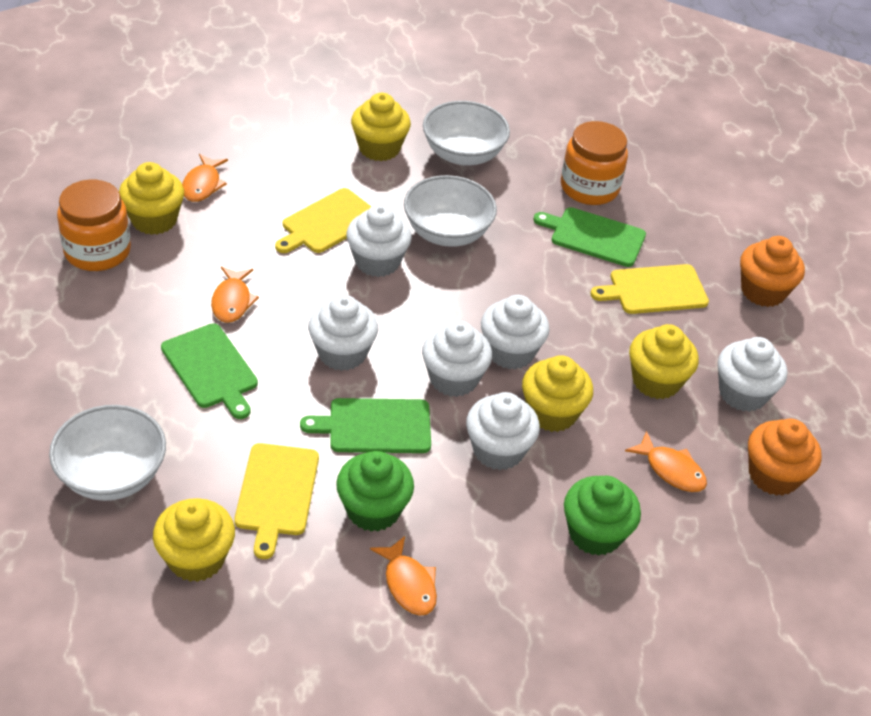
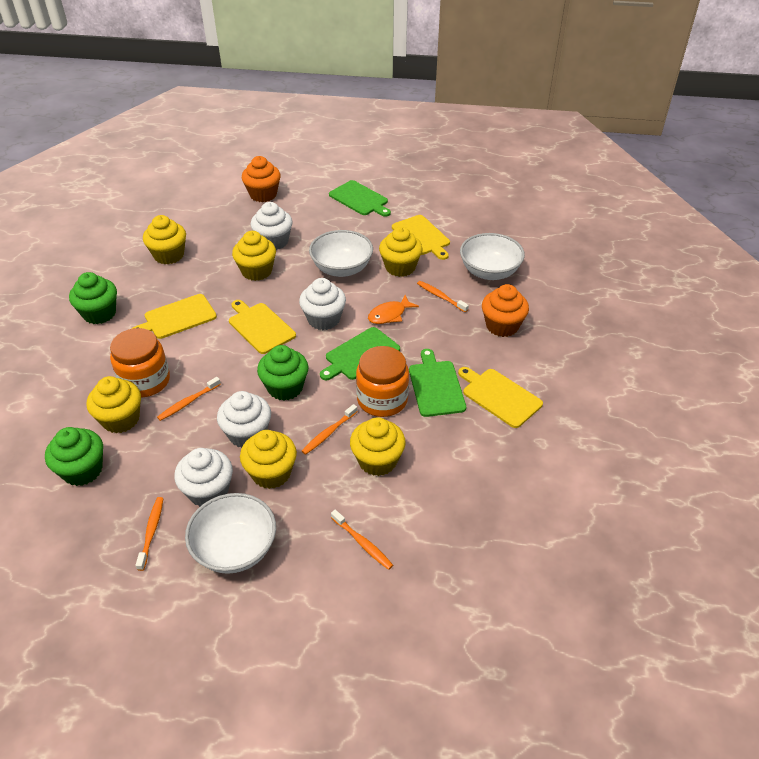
green cupcake: 2 -> 3
orange fish: 4 -> 1
orange toothbrush: 0 -> 5
white cupcake: 6 -> 4
yellow cupcake: 5 -> 6
yellow cutting board: 3 -> 4

